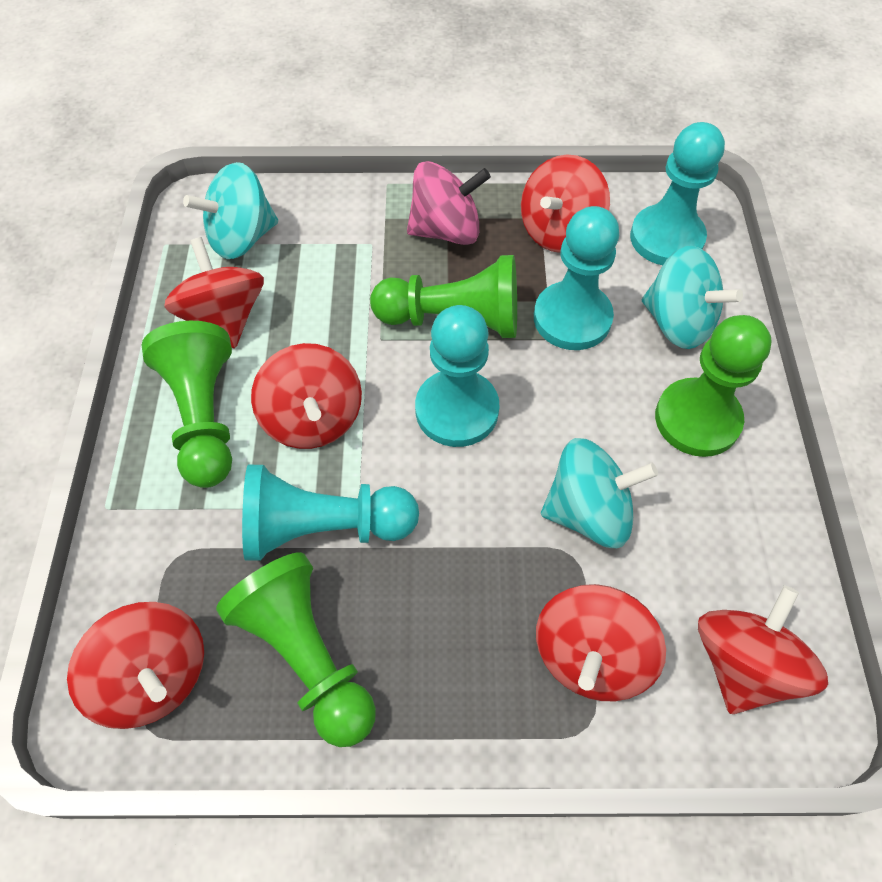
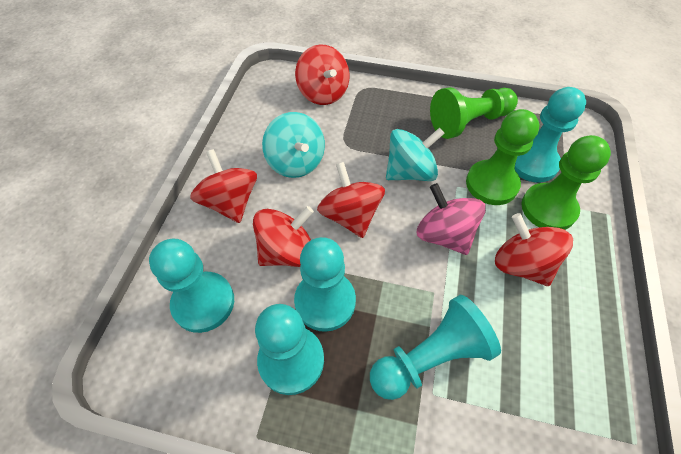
green pawn: 4 -> 3
red spinning top: 6 -> 5
turquoise pawn: 4 -> 5
turquoise spinning top: 3 -> 2

